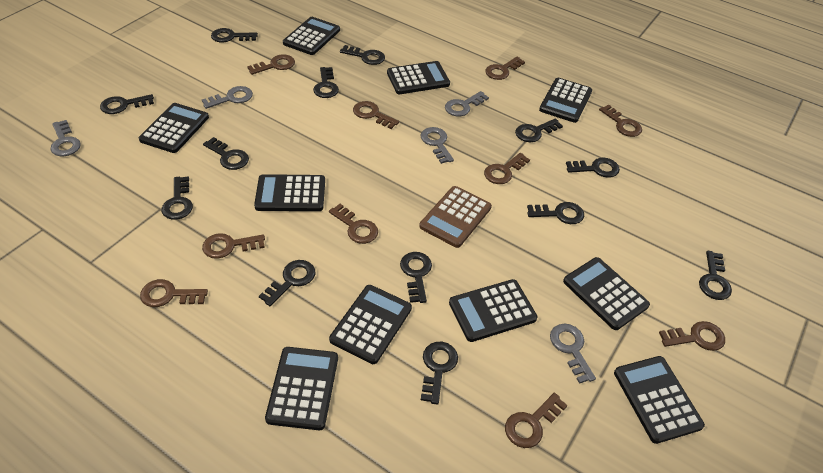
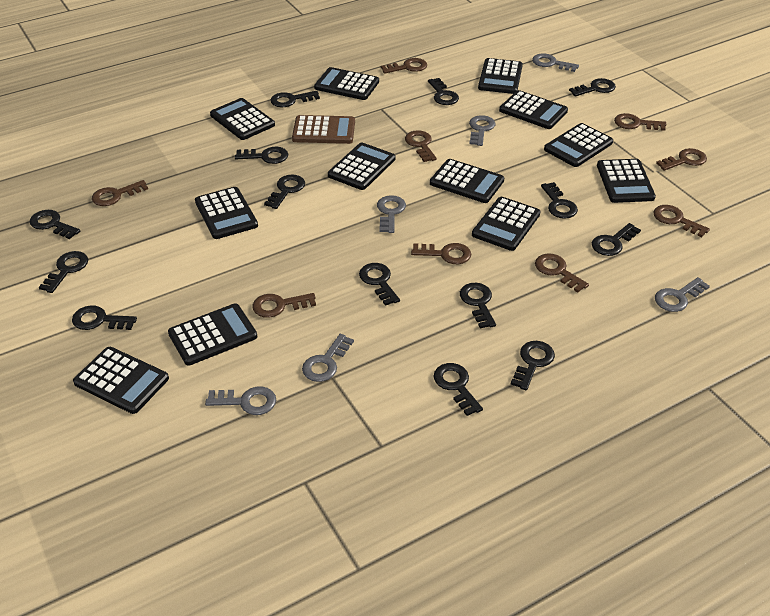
black calculator: 10 -> 12
black key: 13 -> 14
brown key: 10 -> 9
grey key: 5 -> 6

